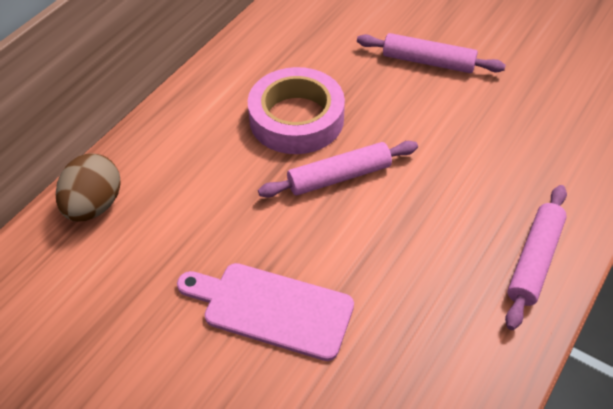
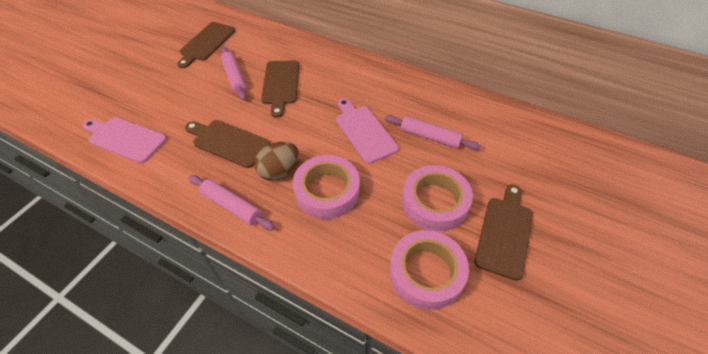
brown cutting board: 0 -> 4
pink cutting board: 1 -> 2
pink tape: 1 -> 3

